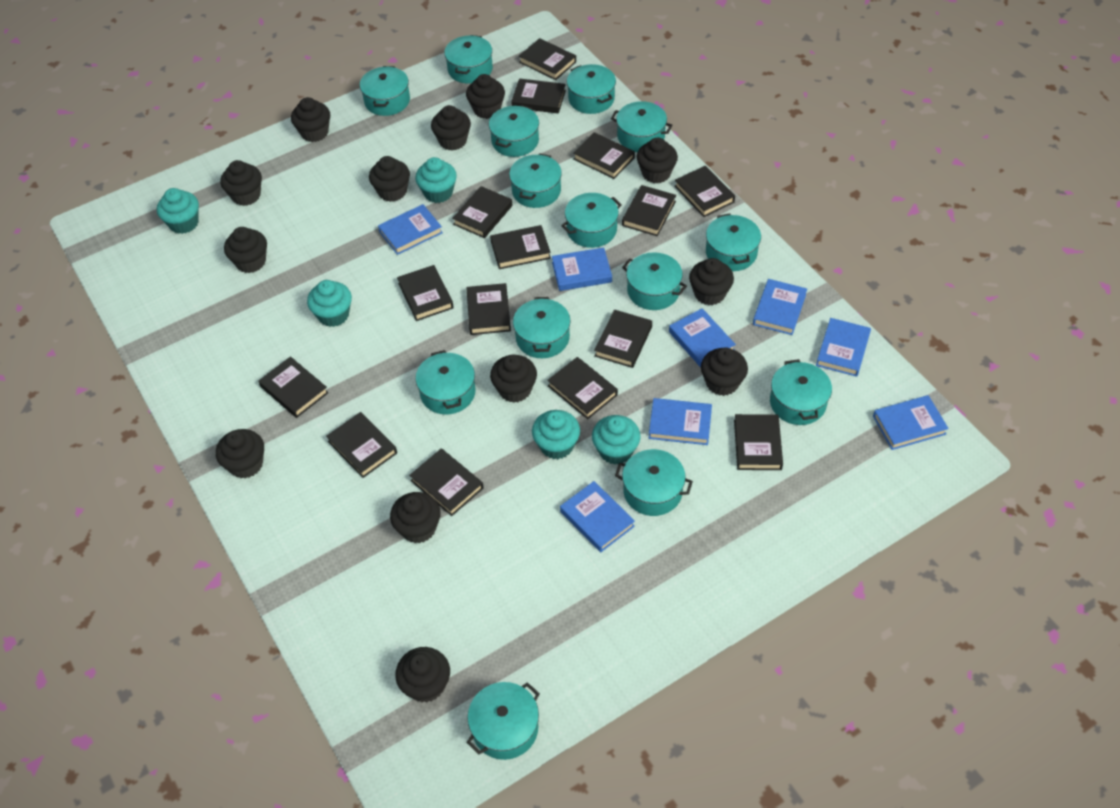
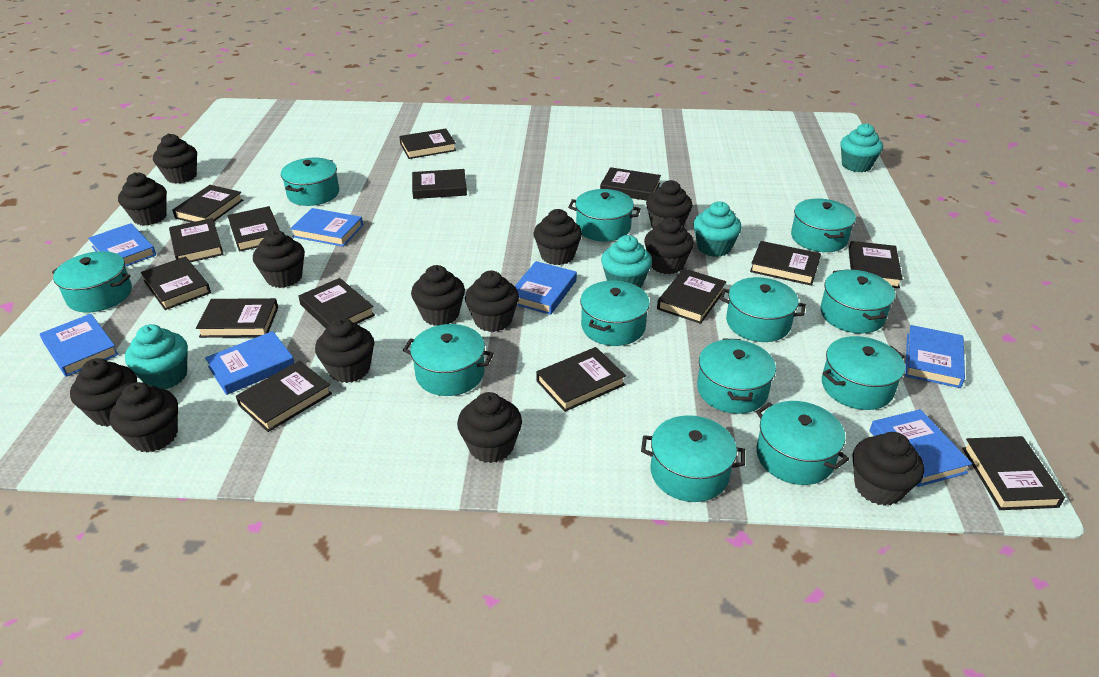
blue book: 8 -> 7
turquoise cupcake: 5 -> 4
turquoise pot: 14 -> 12

